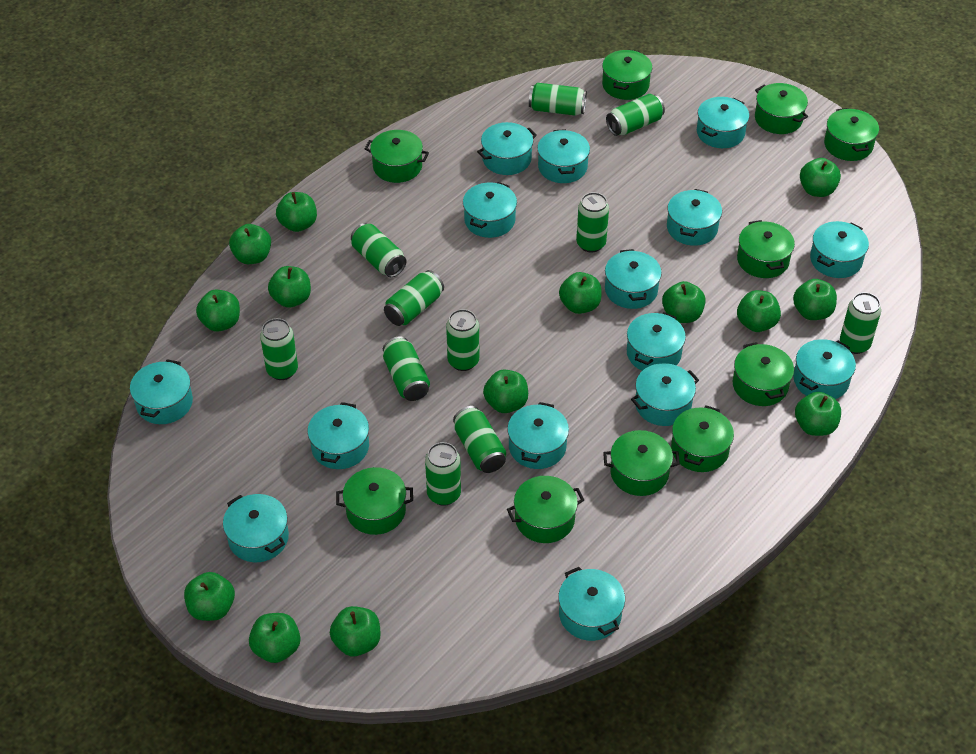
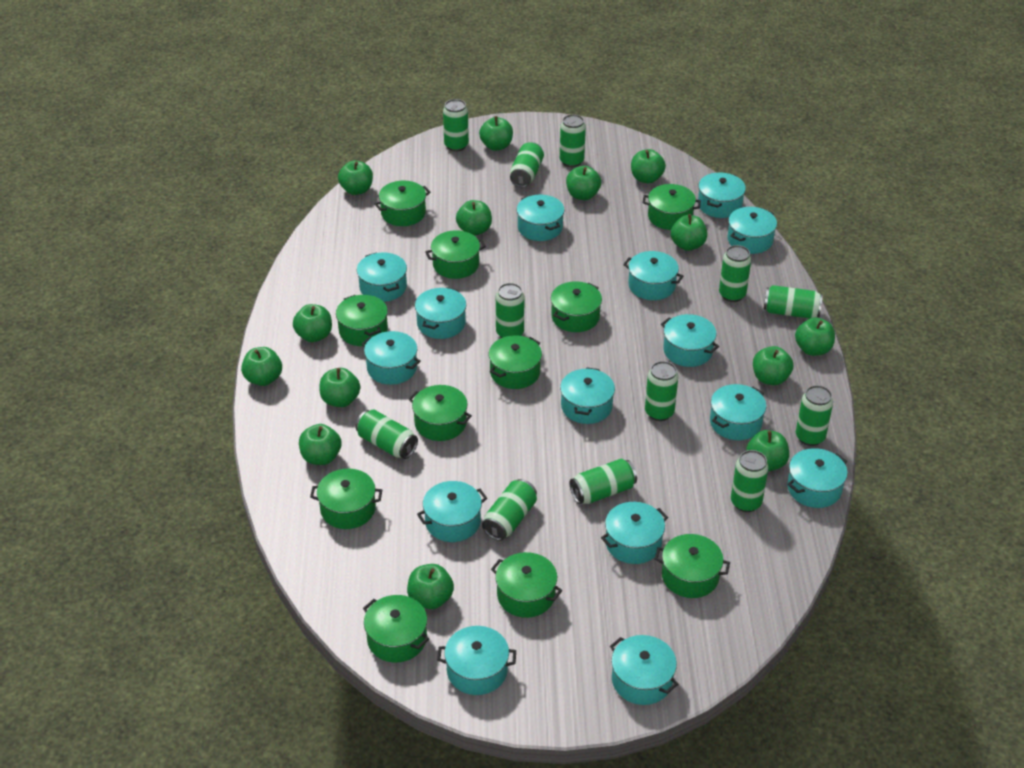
green can: 11 -> 12
green pot: 10 -> 11

